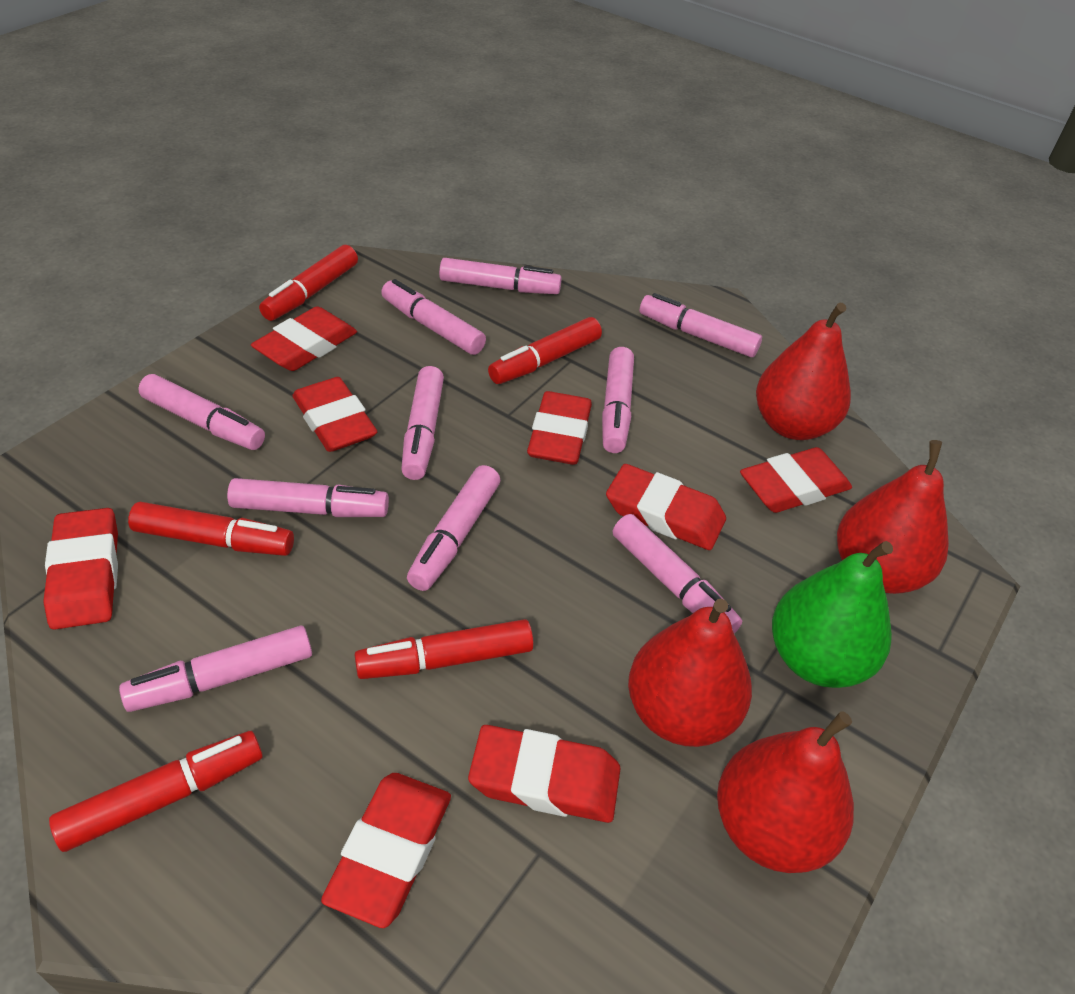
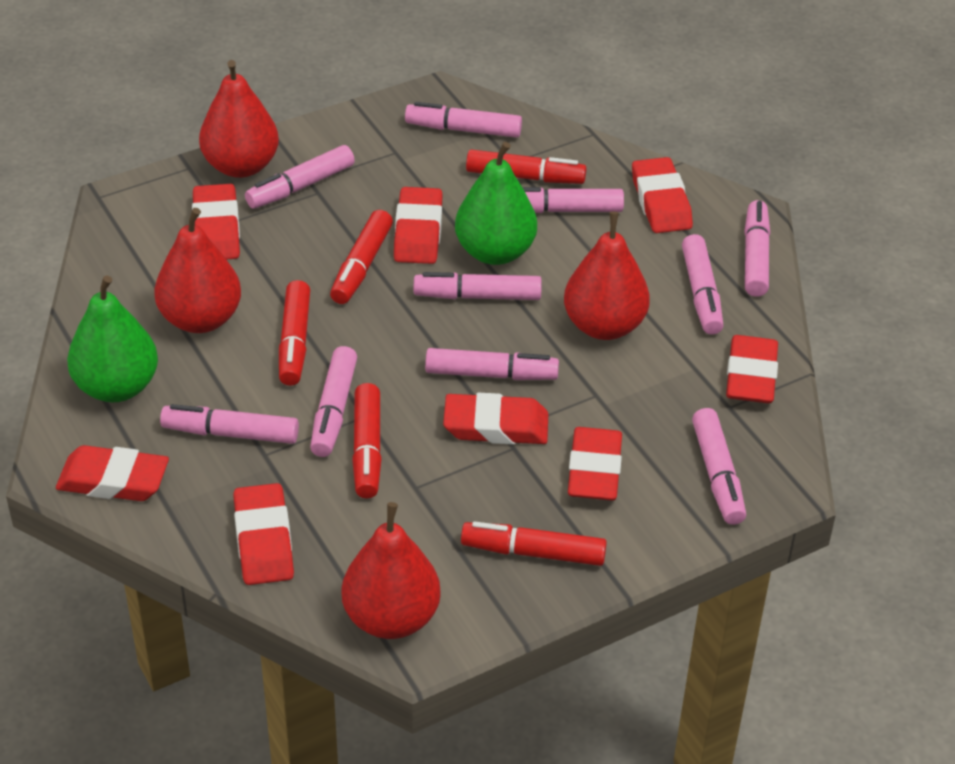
green pear: 1 -> 2

